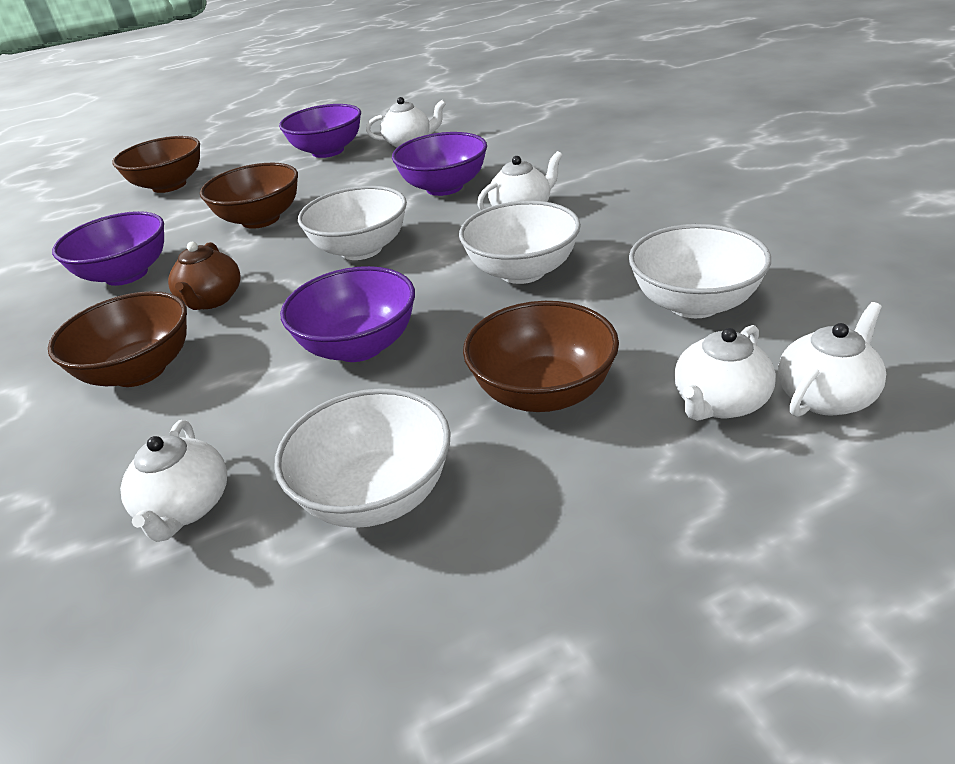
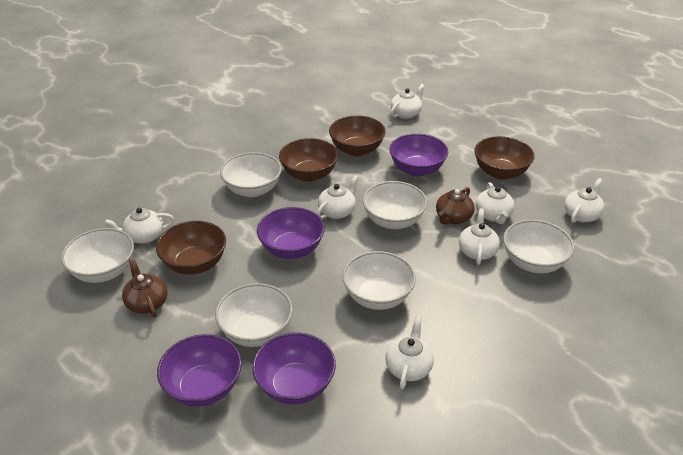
brown teapot: 1 -> 2
white bowl: 4 -> 6
white teapot: 5 -> 7

